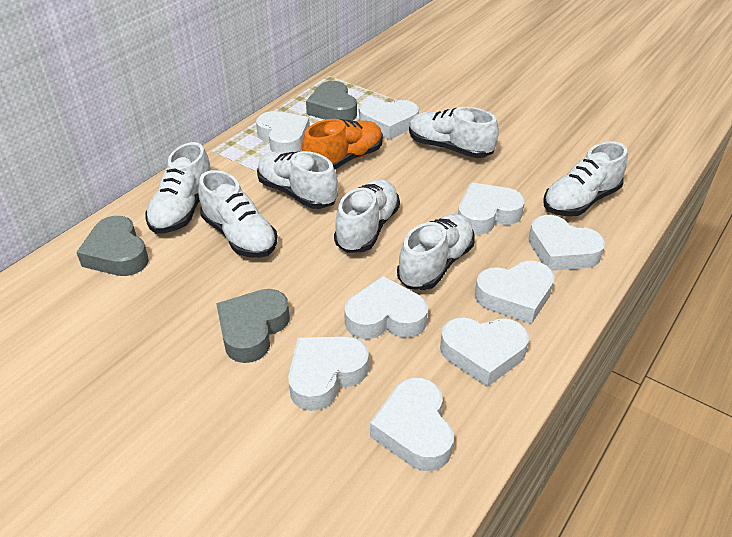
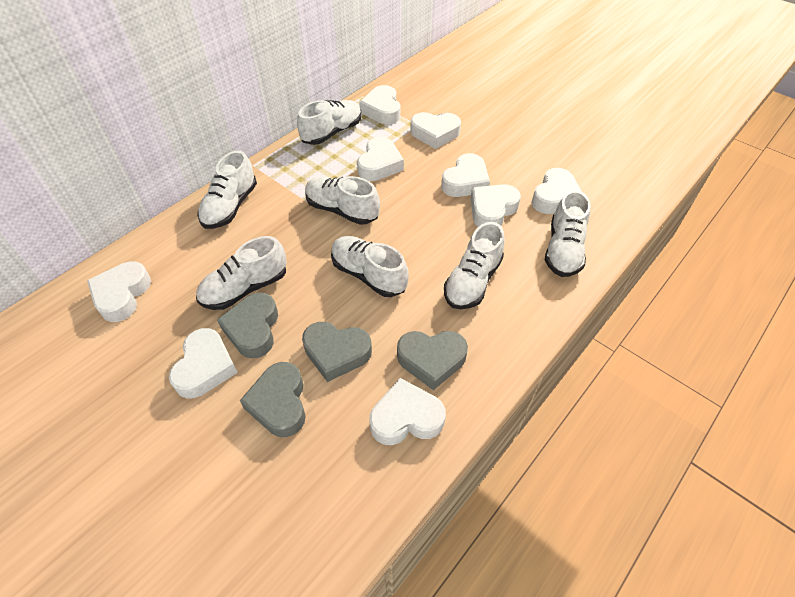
grey heart: 3 -> 4
orange shoe: 1 -> 0

